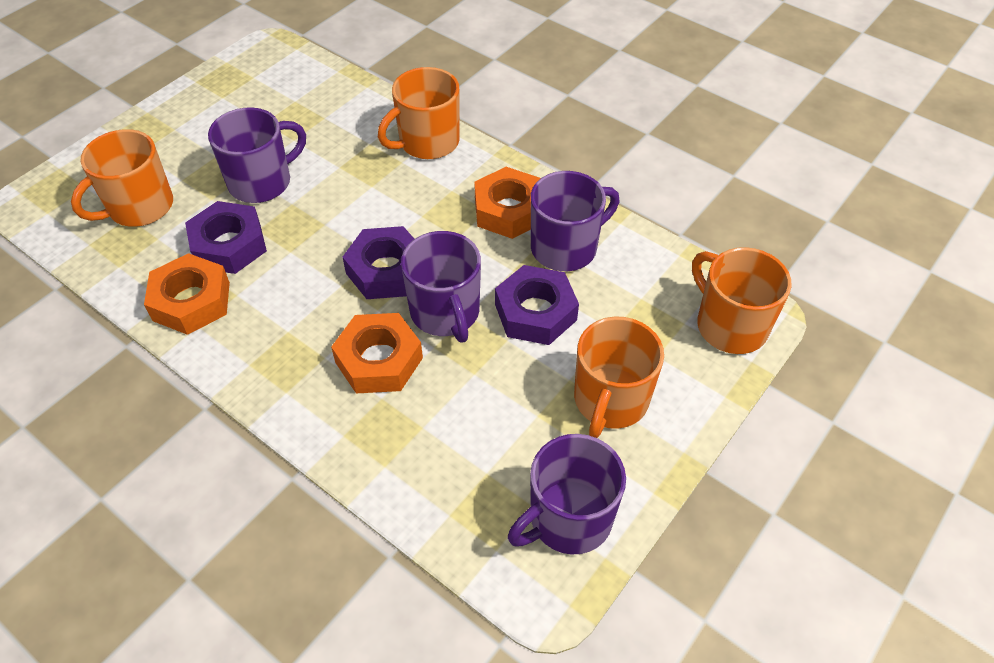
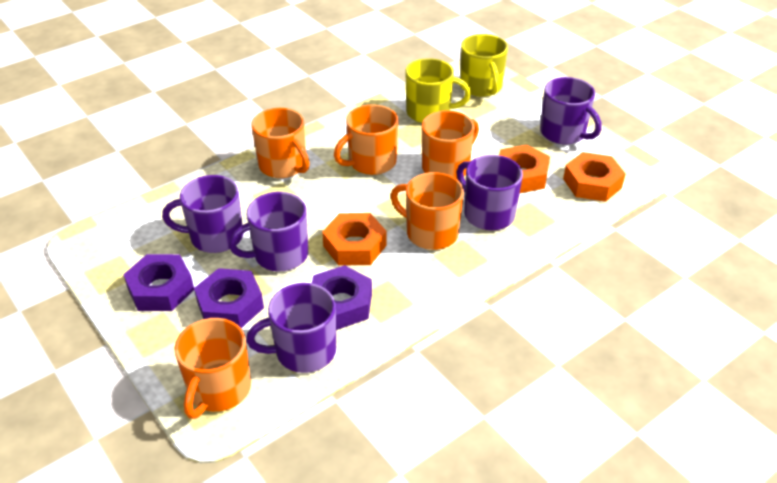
orange mug: 4 -> 5
purple mug: 4 -> 5
yellow mug: 0 -> 2

